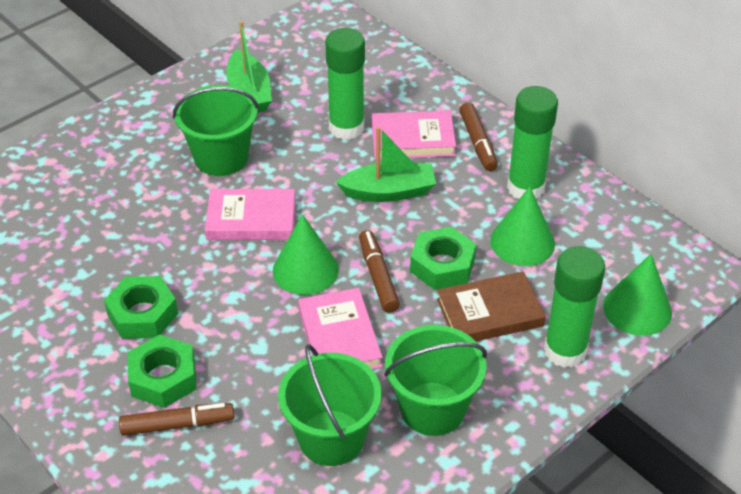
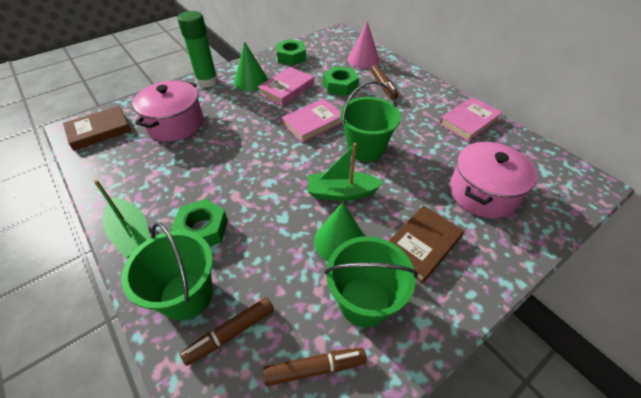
brown book: 1 -> 2
green cone: 3 -> 2
green glue stick: 3 -> 1
pink cone: 0 -> 1
pink pot: 0 -> 2

